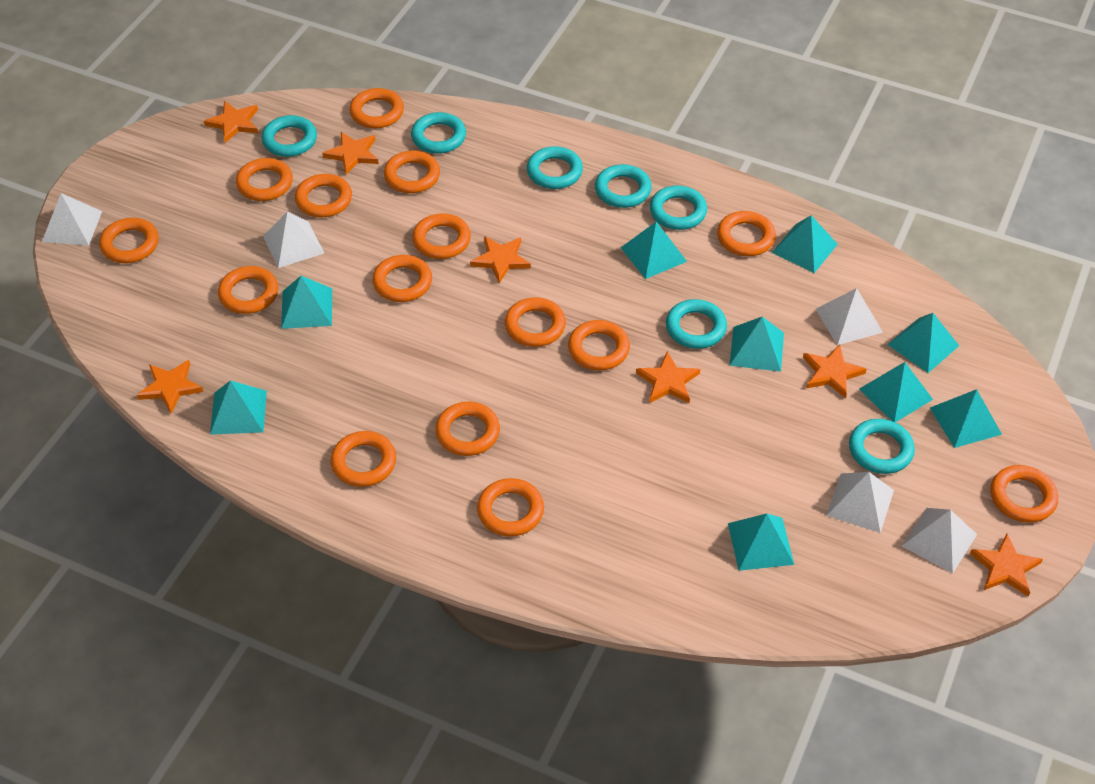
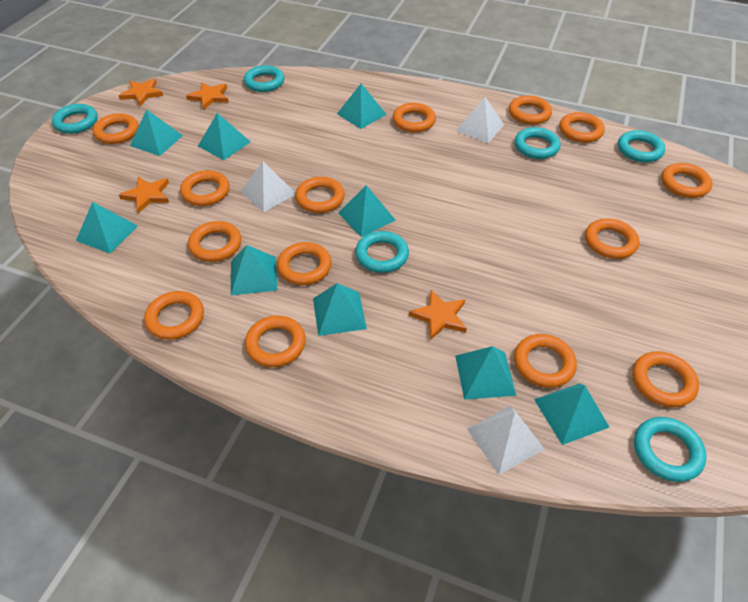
orange ring: 15 -> 14
orange star: 7 -> 4
turquoise ring: 7 -> 6
white pyramid: 5 -> 3

